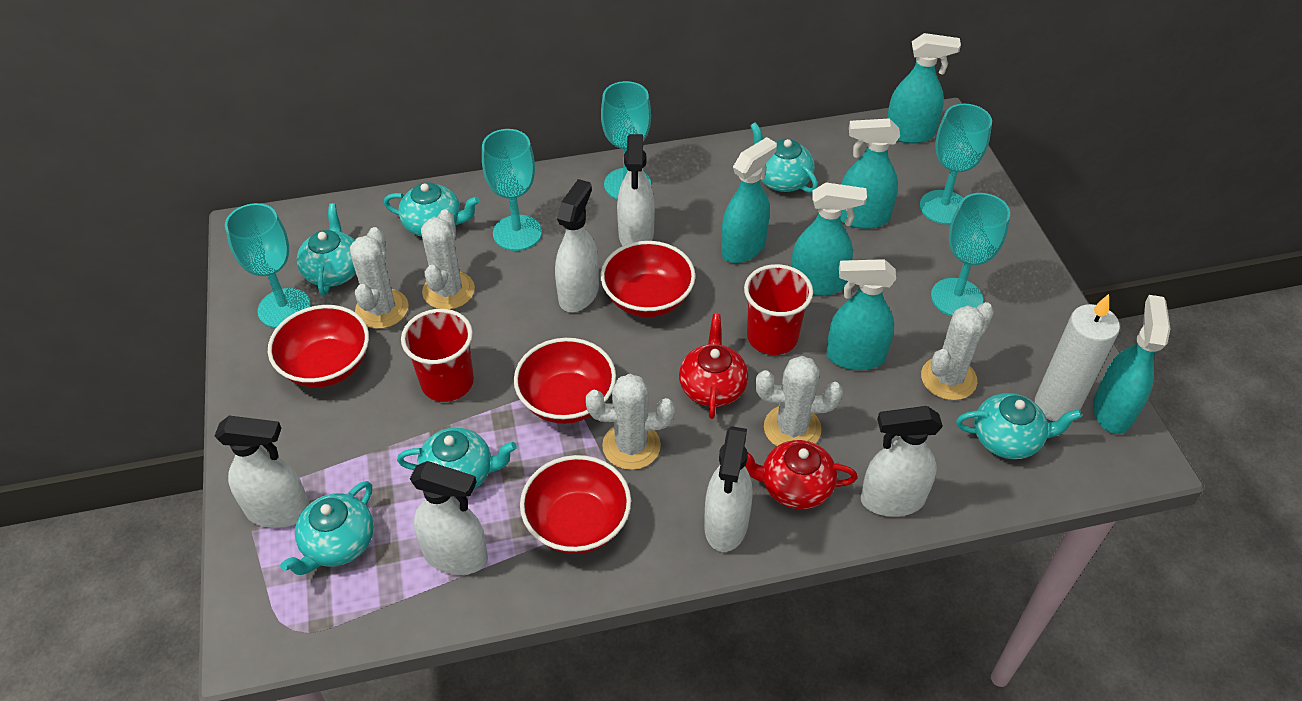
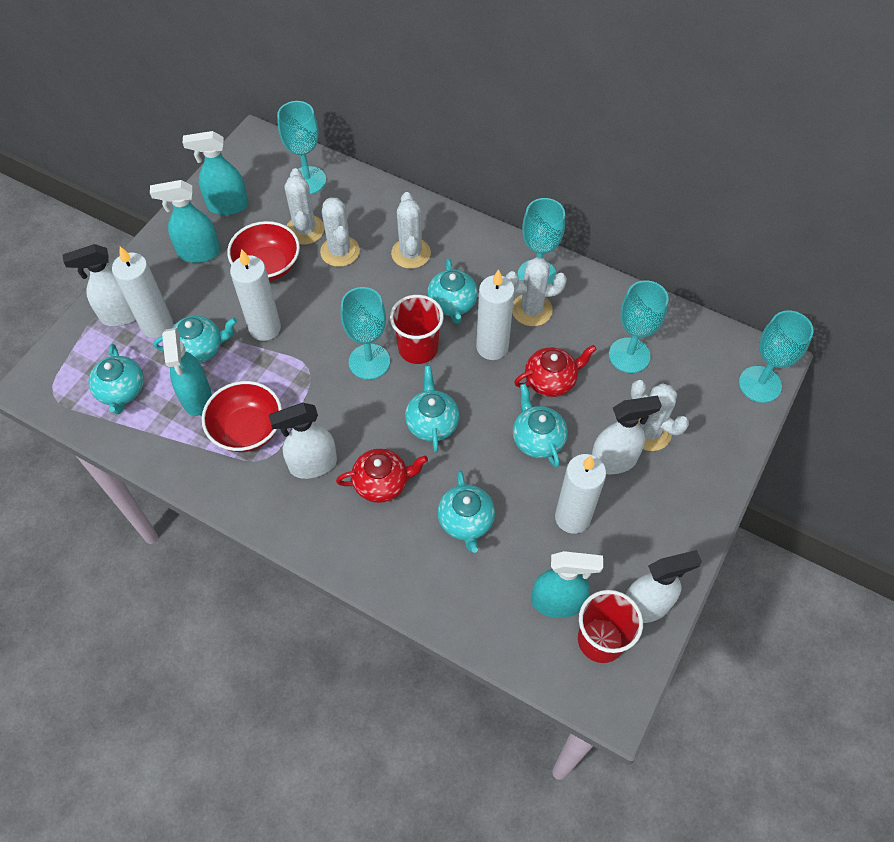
red bowl: 4 -> 2
turquoise spray bottle: 6 -> 4
white candle: 1 -> 4
white spray bottle: 6 -> 4

